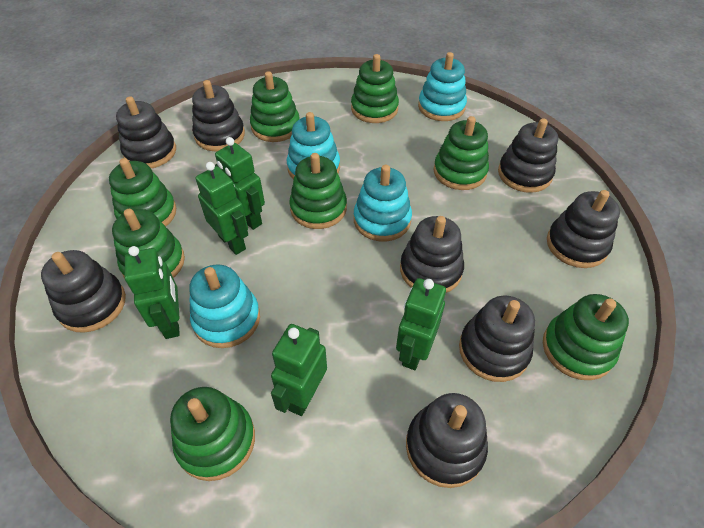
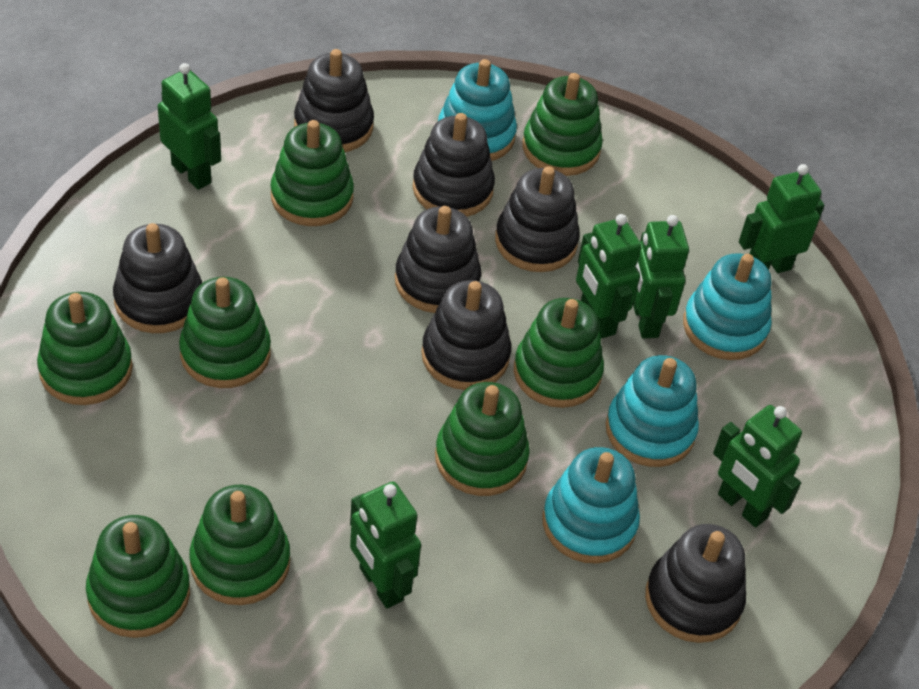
black stacking toy: 8 -> 7
green robot: 5 -> 6

